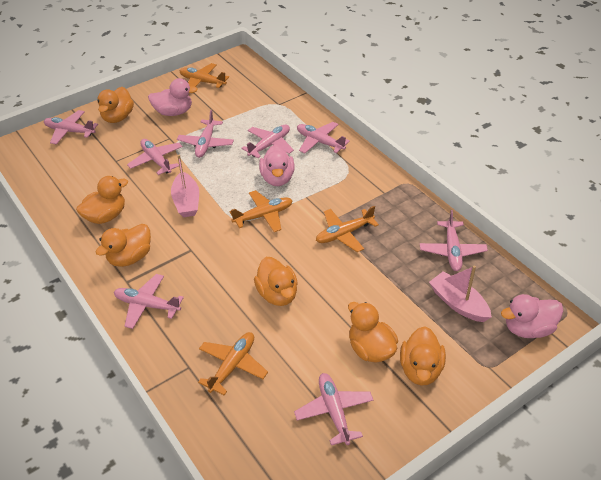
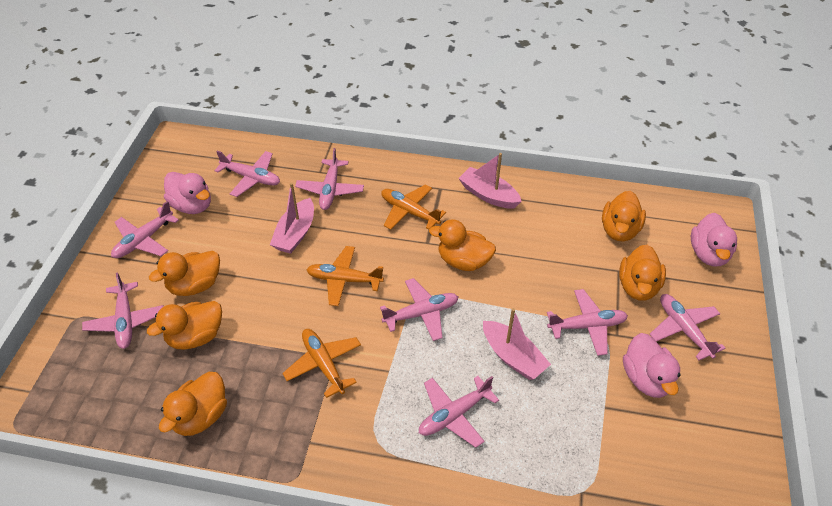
orange plane: 4 -> 3
pink boat: 2 -> 3

